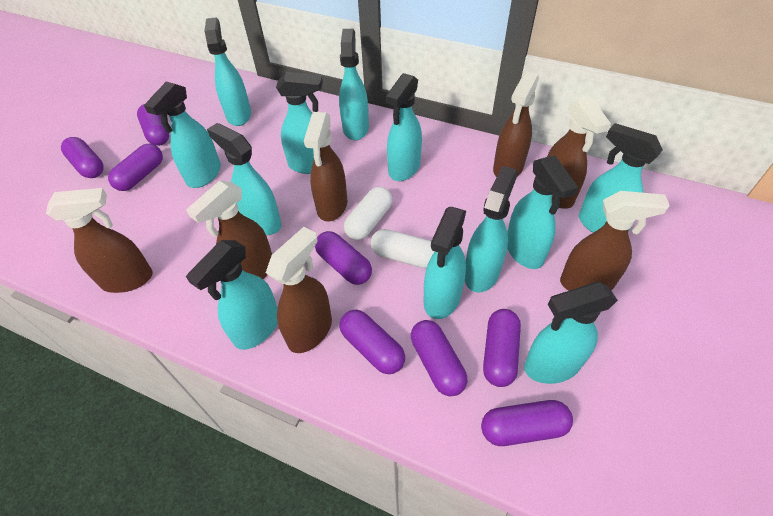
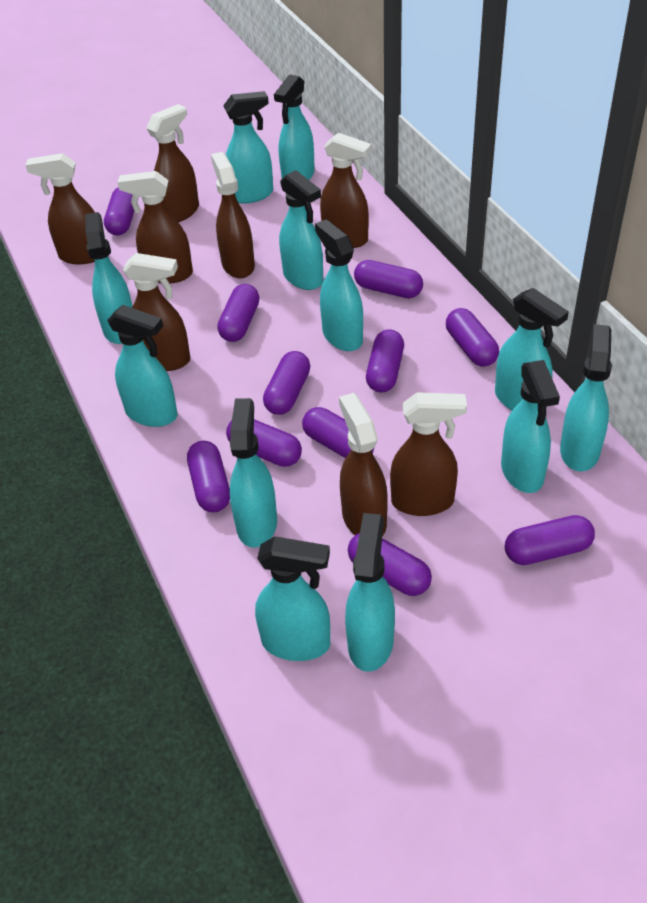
brown spray bottle: 7 -> 8
purple capsule: 8 -> 11
white capsule: 2 -> 0

